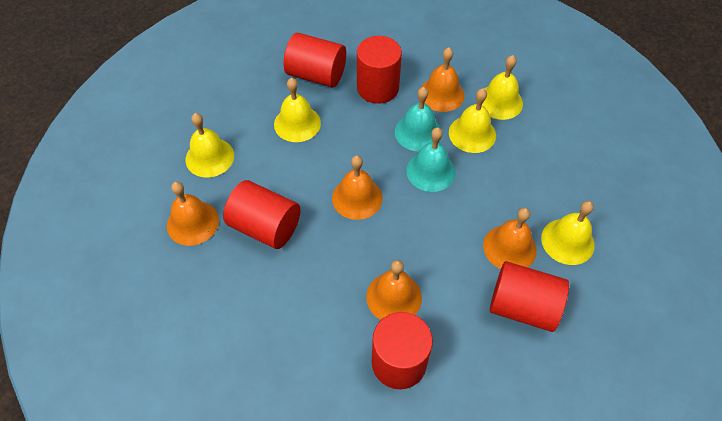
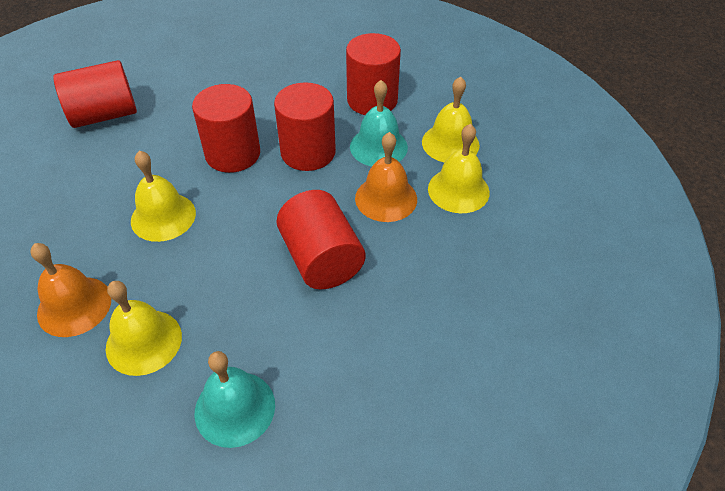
orange bell: 5 -> 2
yellow bell: 5 -> 4

